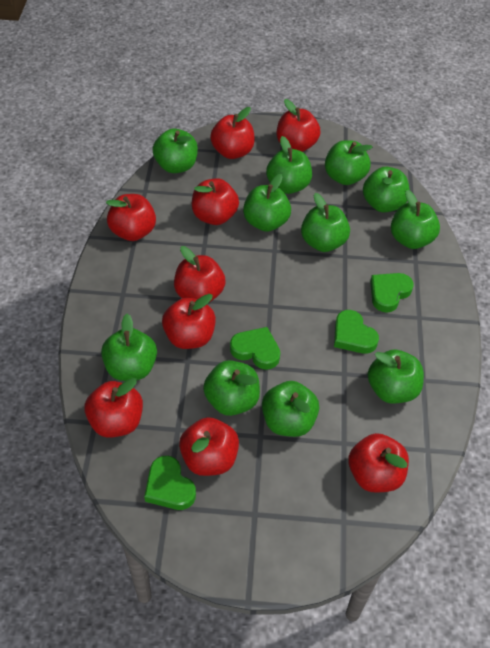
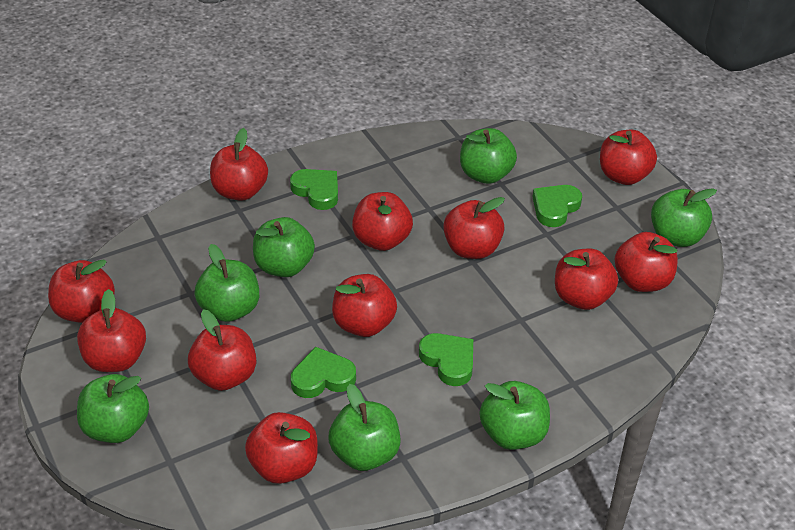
green apple: 11 -> 7
red apple: 9 -> 11

